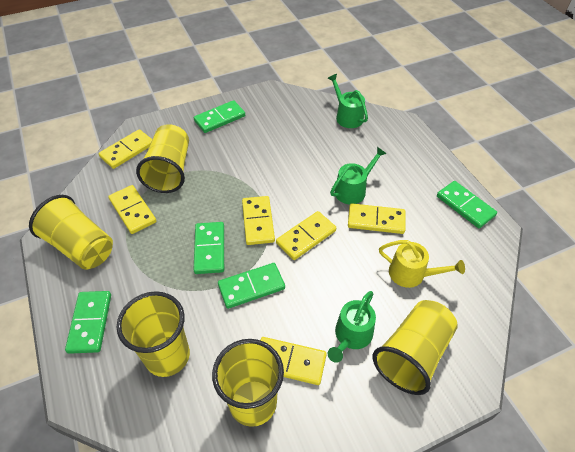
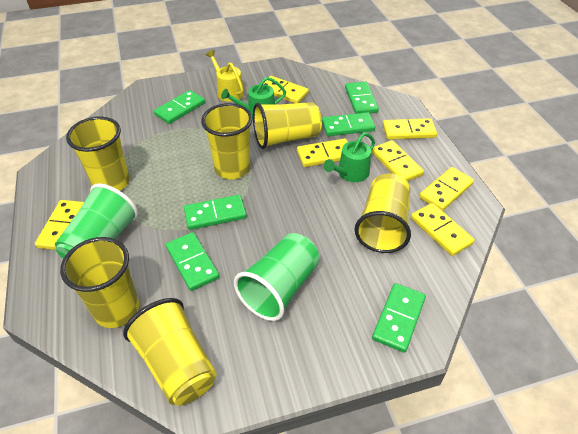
green cup: 0 -> 2
green domino: 5 -> 6
green watering can: 3 -> 2
yellow cup: 5 -> 6
yellow domino: 6 -> 7

